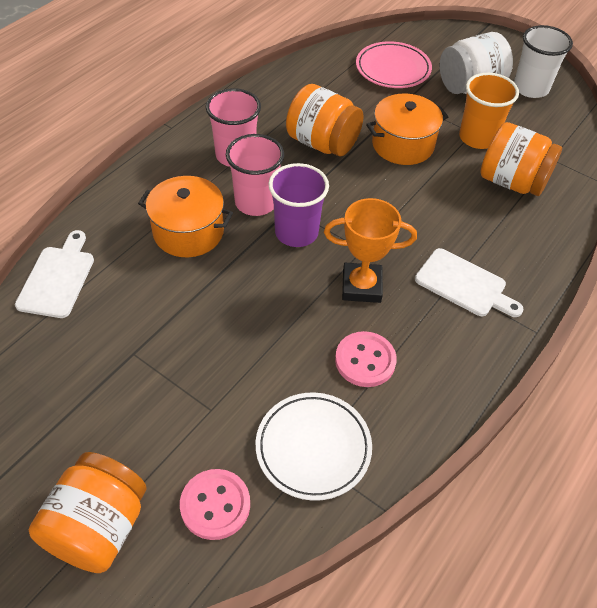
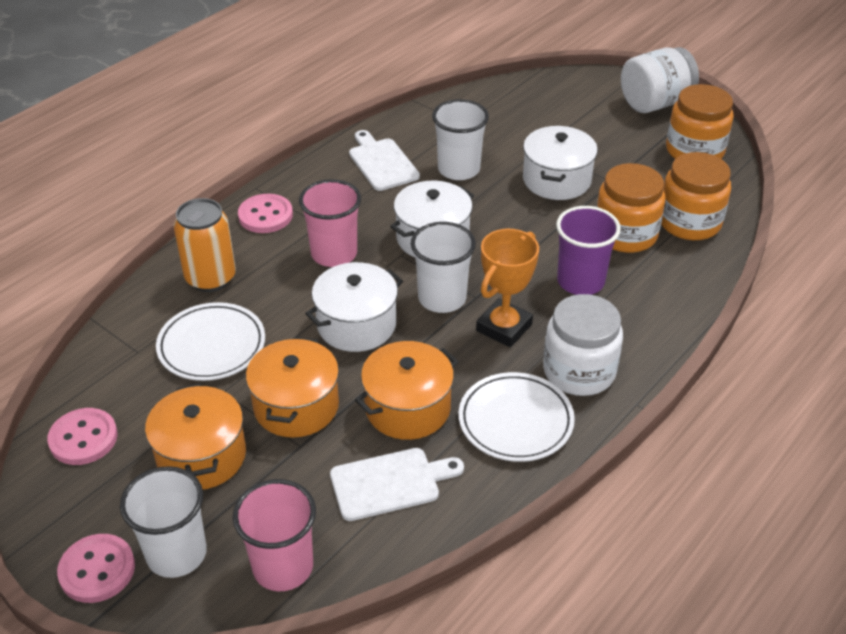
orange can: 0 -> 1
orange cup: 1 -> 0
orange pot: 2 -> 3
pink button: 2 -> 3
pink plate: 1 -> 0
white cup: 1 -> 3
white jar: 1 -> 2
white plate: 1 -> 2
white pot: 0 -> 3

